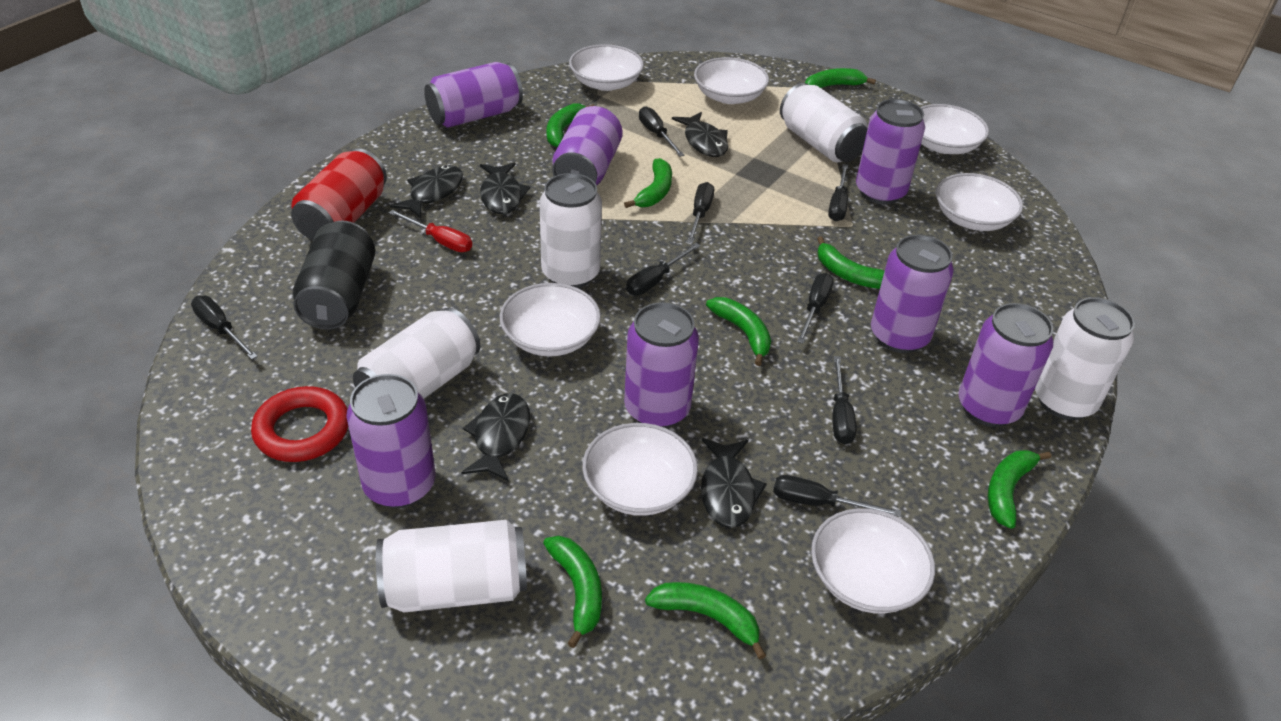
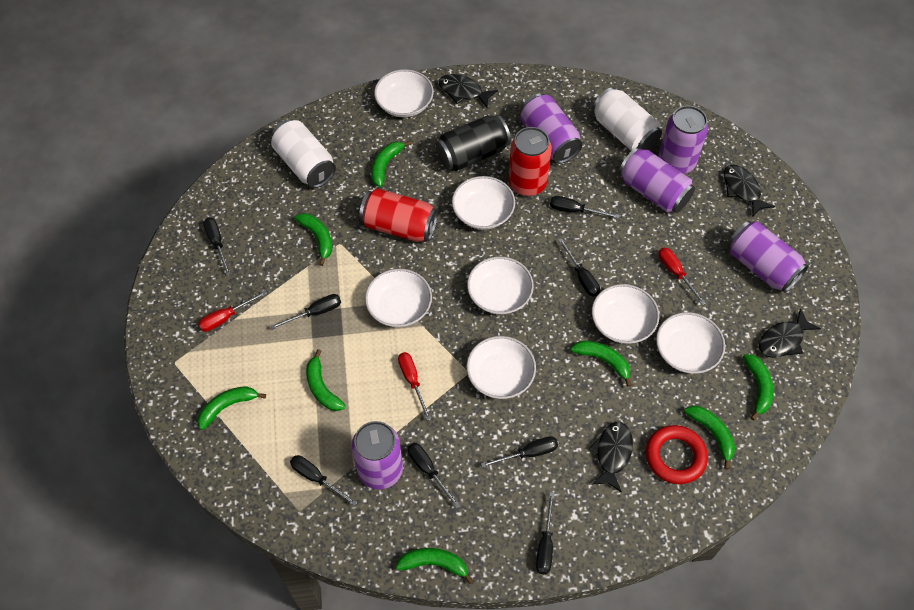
black fish: 5 -> 4
purple can: 7 -> 5
red can: 1 -> 2
red screwdriver: 1 -> 3
white can: 5 -> 2

